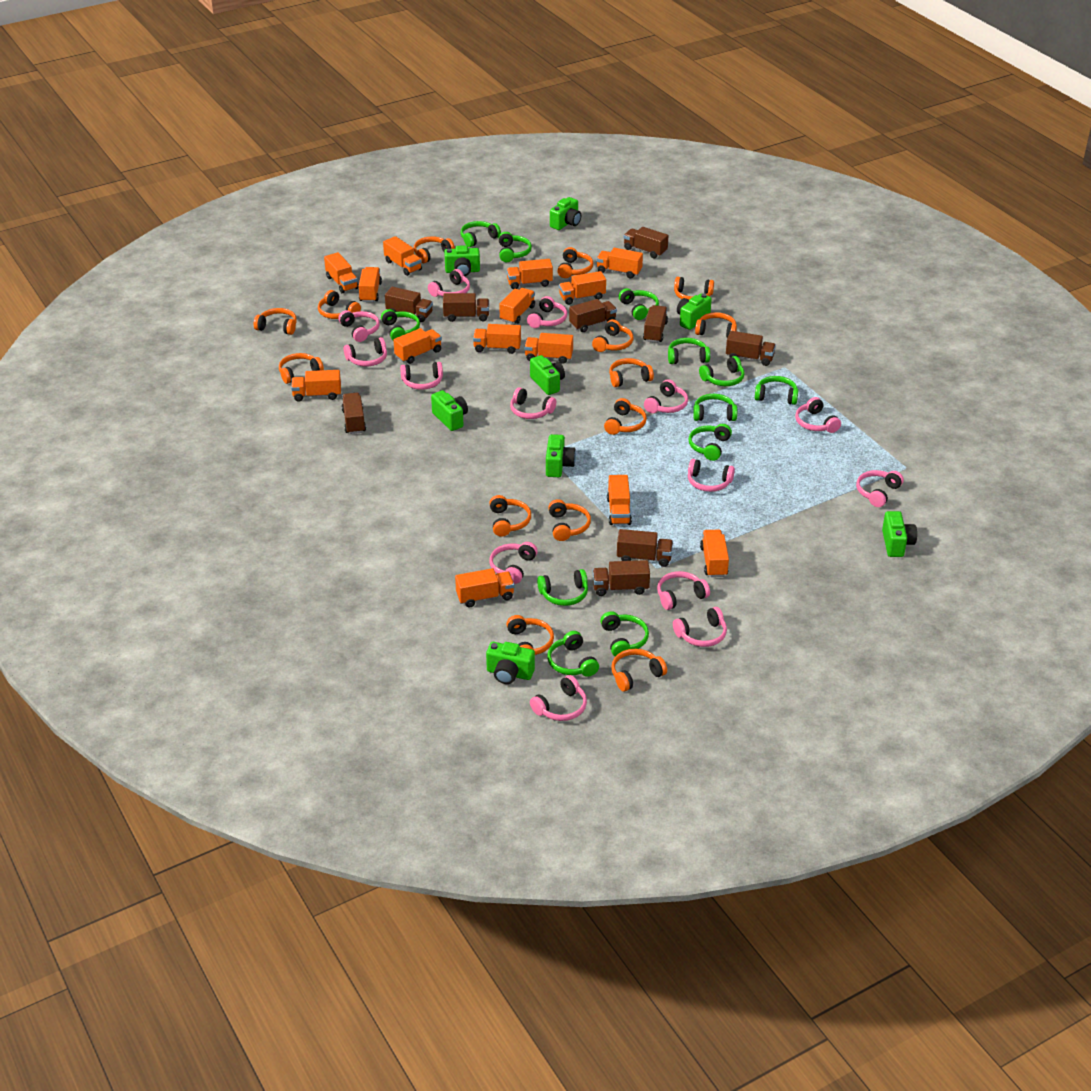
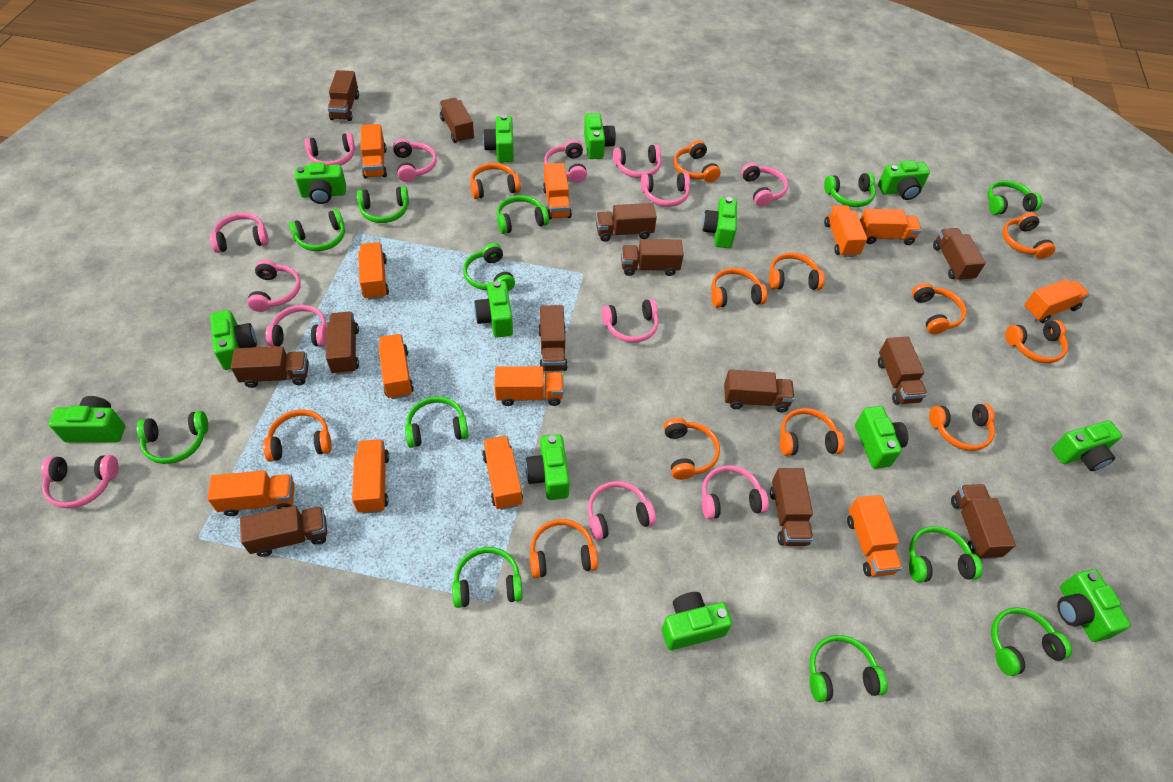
brown truck: 9 -> 13
green camera: 8 -> 13
orange headphones: 14 -> 12
orange truck: 14 -> 12
pink headphones: 14 -> 13

